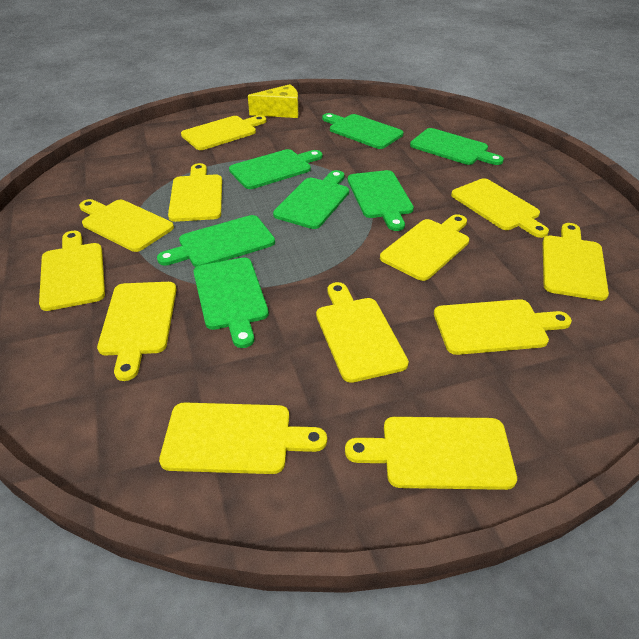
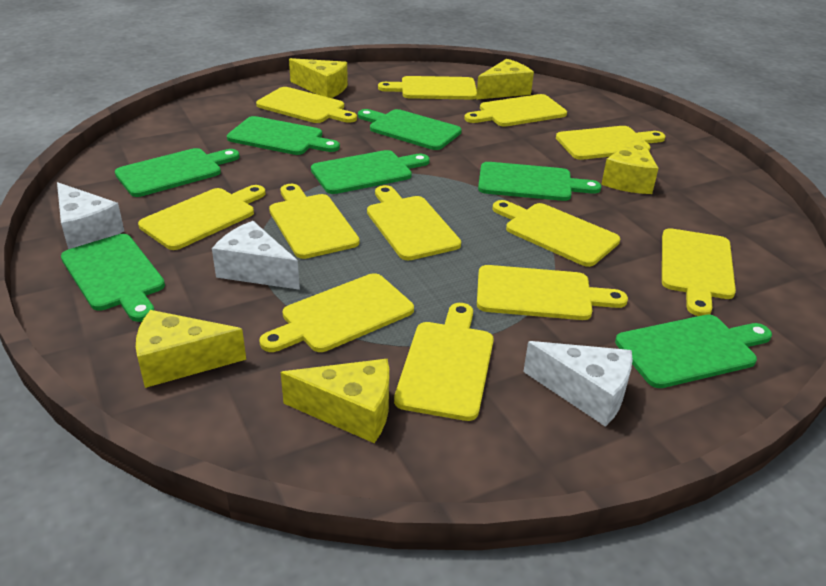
white cheese: 0 -> 3
yellow cheese: 1 -> 5

